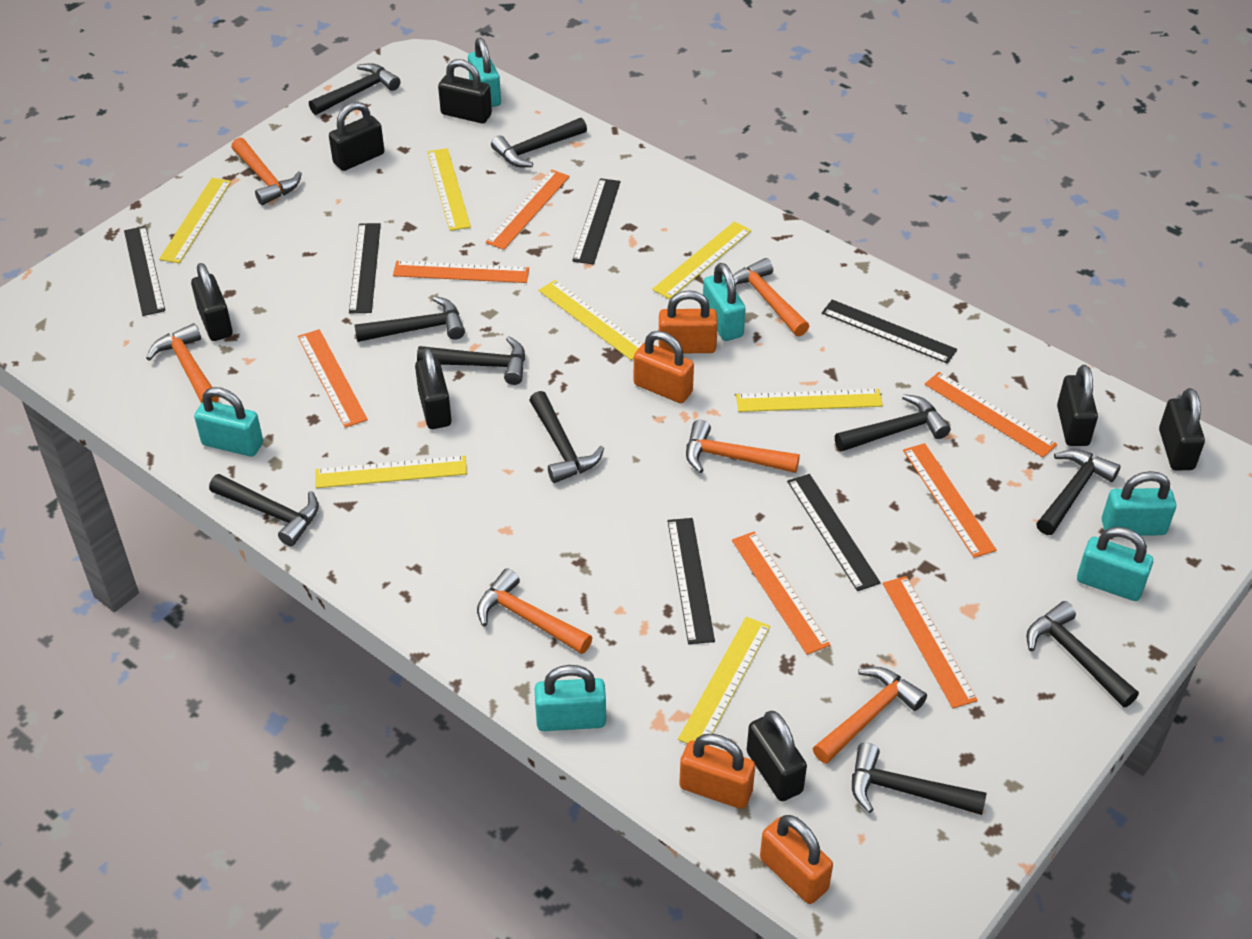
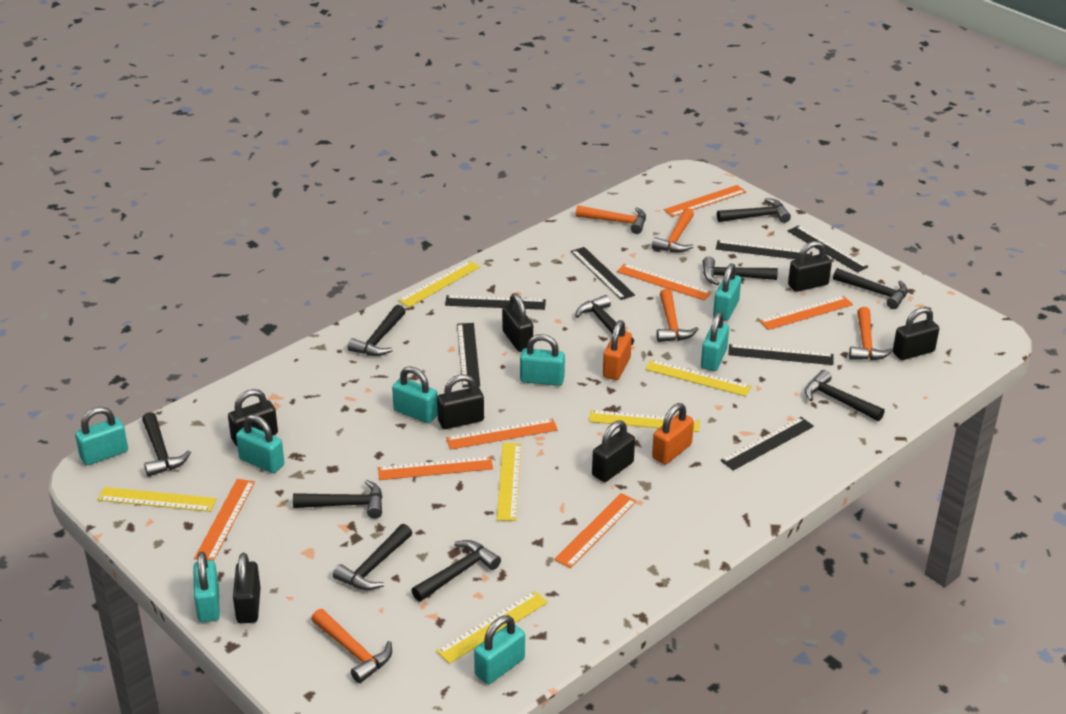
black ruler: 6 -> 7
orange hammer: 6 -> 5
orange padlock: 4 -> 2
turquoise padlock: 6 -> 8
yellow ruler: 7 -> 6

